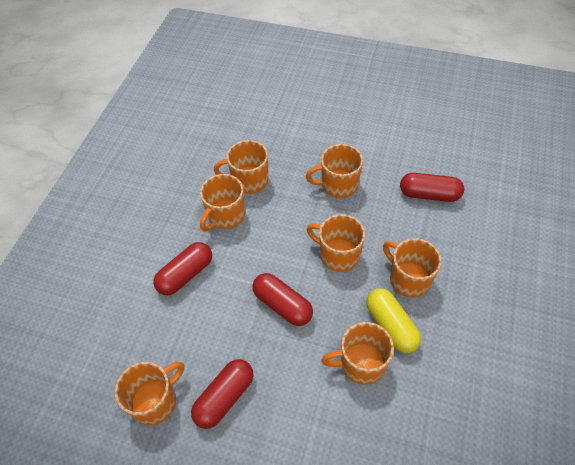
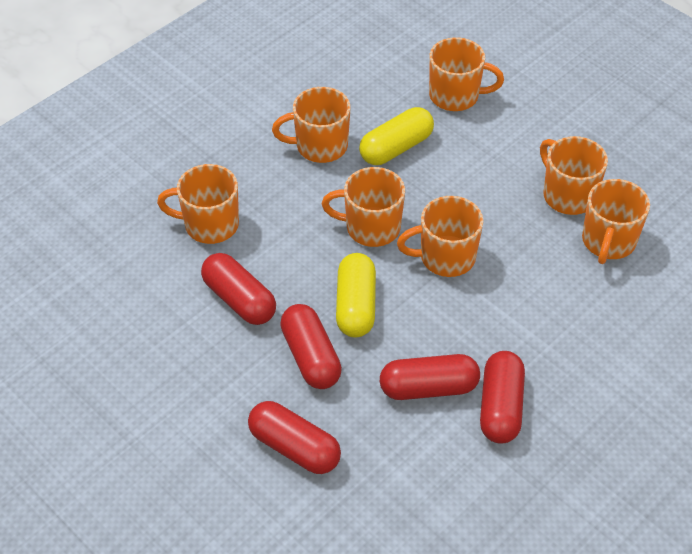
red capsule: 4 -> 5
yellow capsule: 1 -> 2

